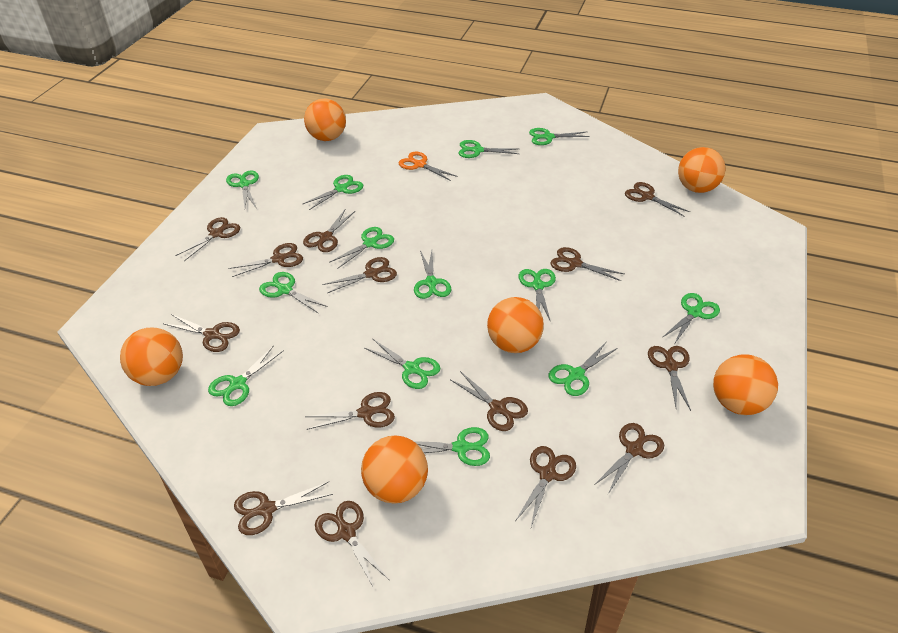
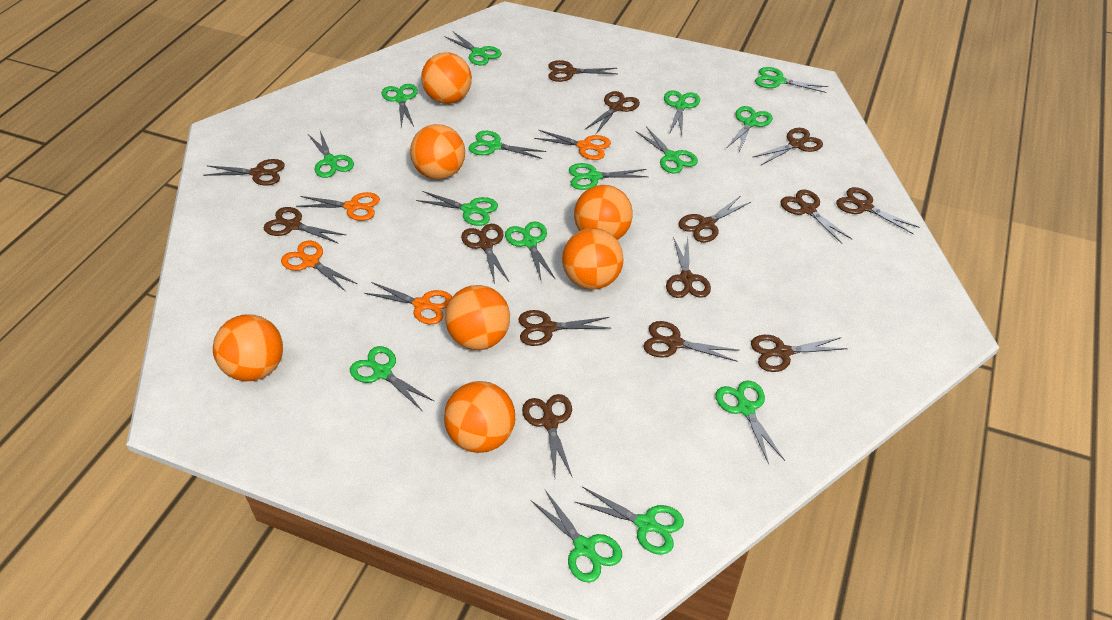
green scissors: 13 -> 15
orange ball: 6 -> 7
orange scissors: 1 -> 4

